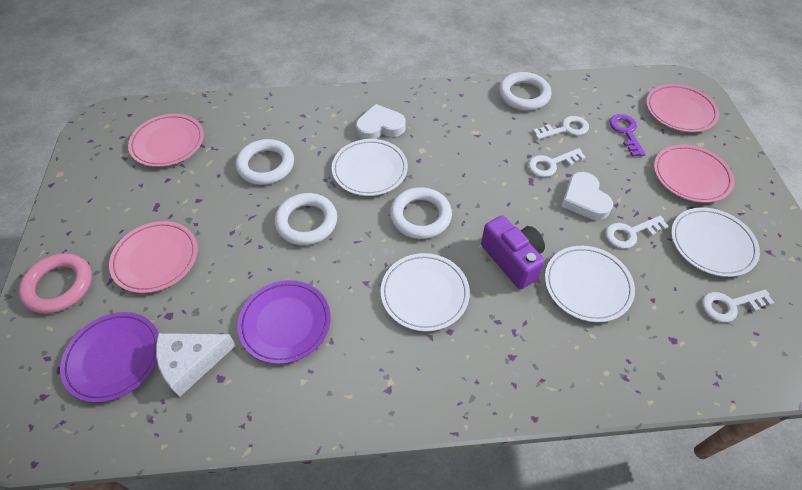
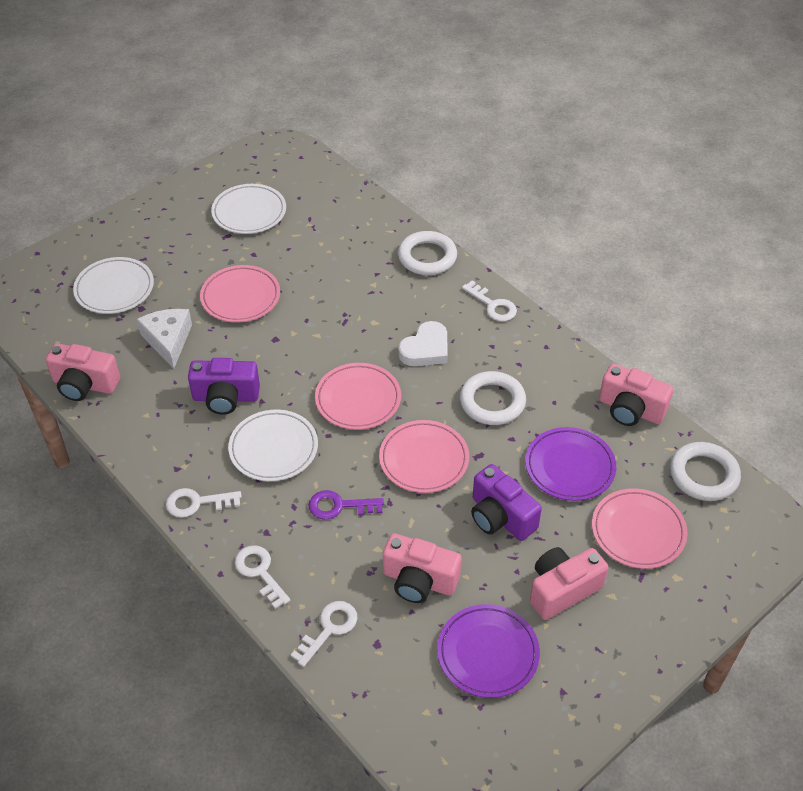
pink camera: 0 -> 4
pink ring: 1 -> 0
purple camera: 1 -> 2
white heart: 2 -> 1
white plate: 4 -> 3
white ring: 4 -> 3

